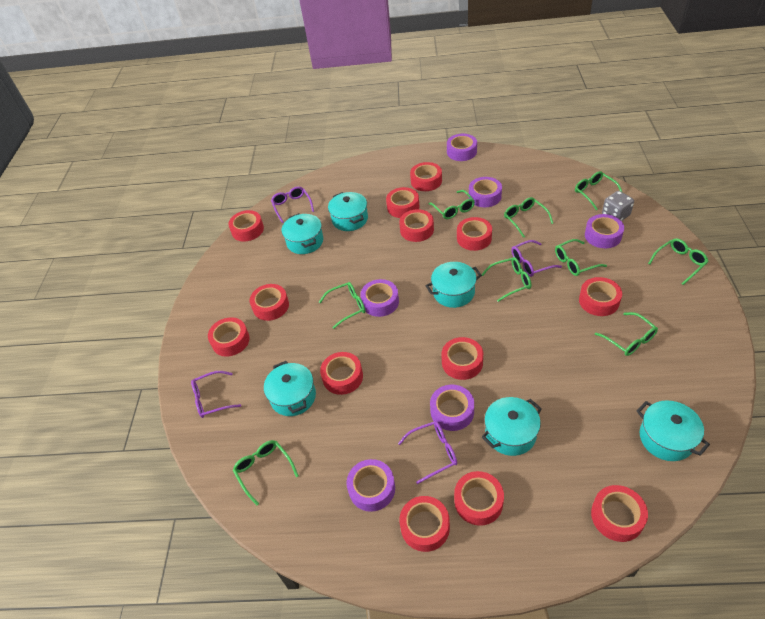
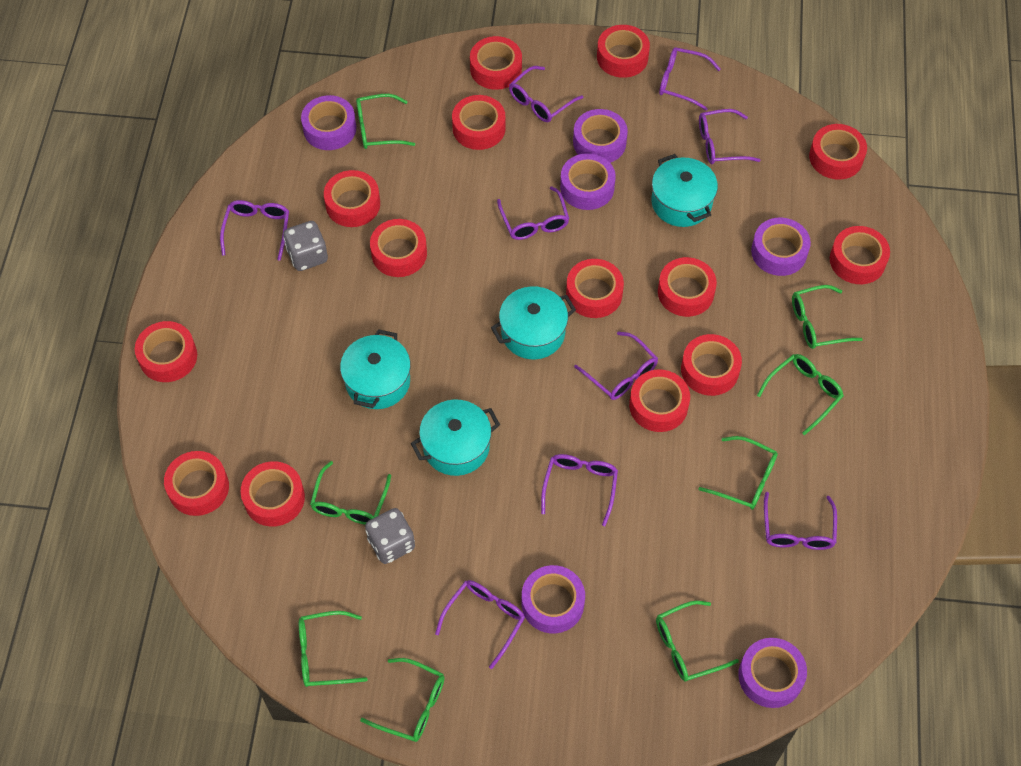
green glasses: 9 -> 8
grey dice: 1 -> 2
purple glasses: 4 -> 9
red tape: 13 -> 14
turquoise pot: 6 -> 4

